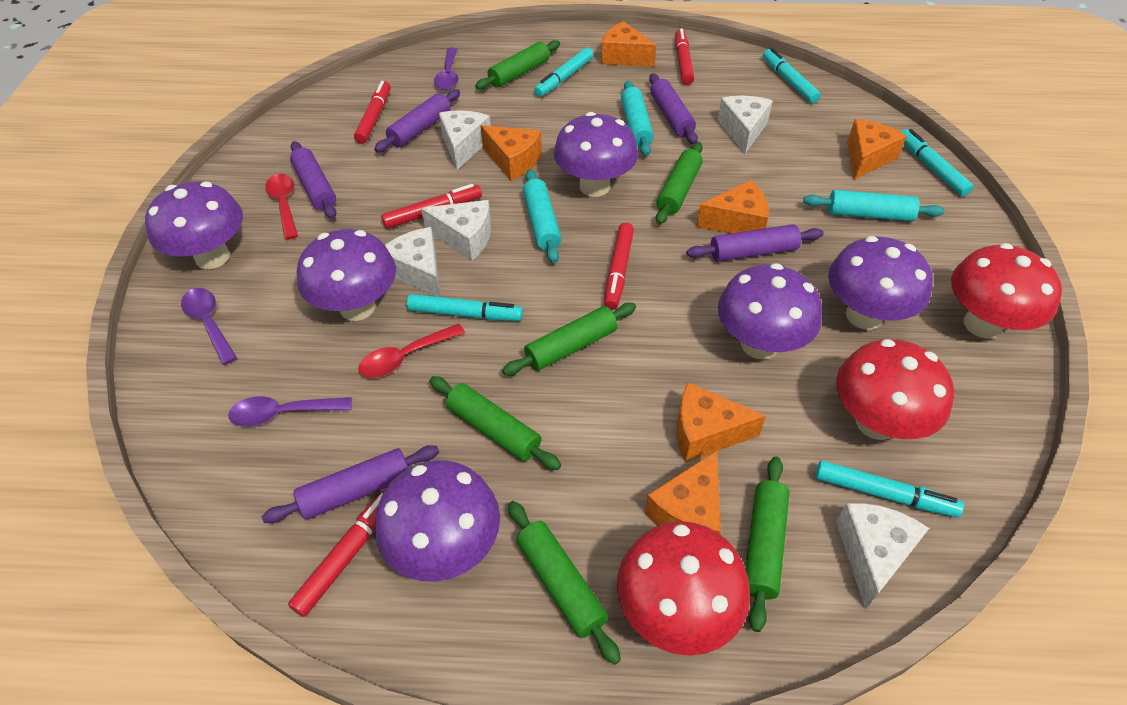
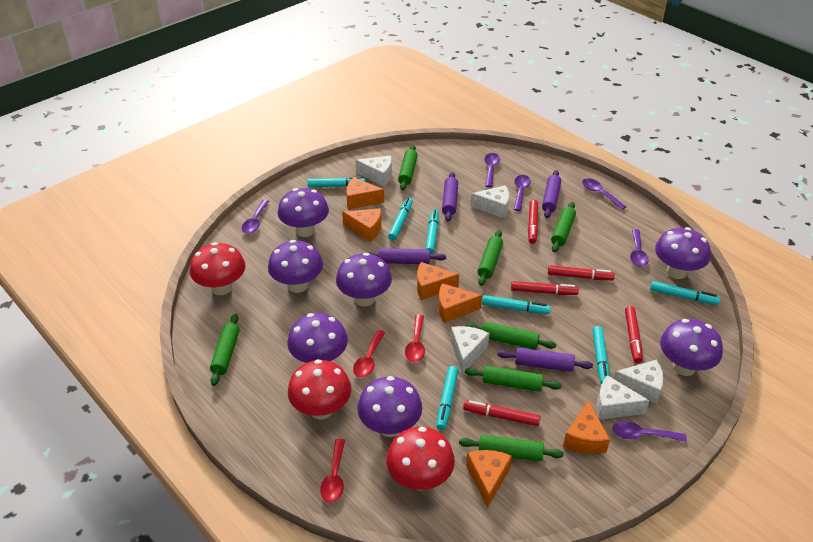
green rolling pin: 6 -> 7
purple mushroom: 6 -> 7
purple rolling pin: 5 -> 4
purple spoon: 3 -> 6
red spoon: 2 -> 3
turquoise marker: 5 -> 7
turquoise rolling pin: 3 -> 0

